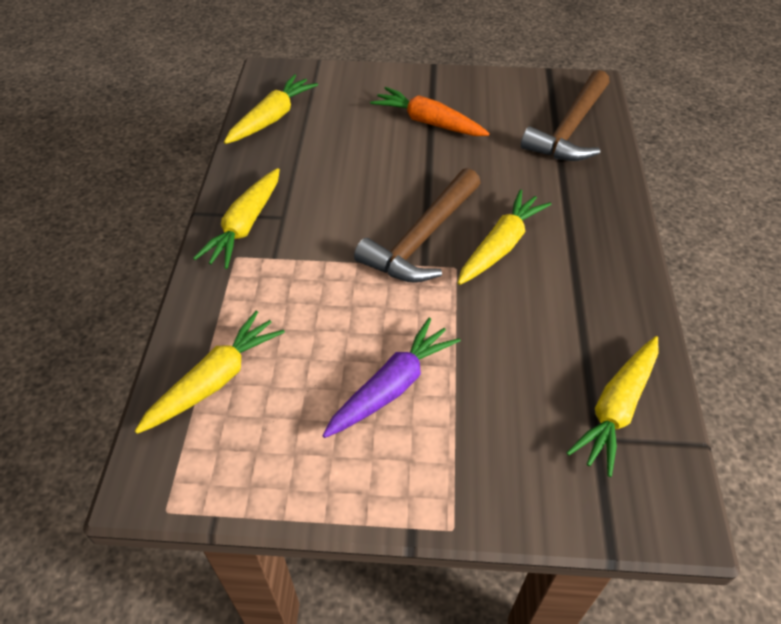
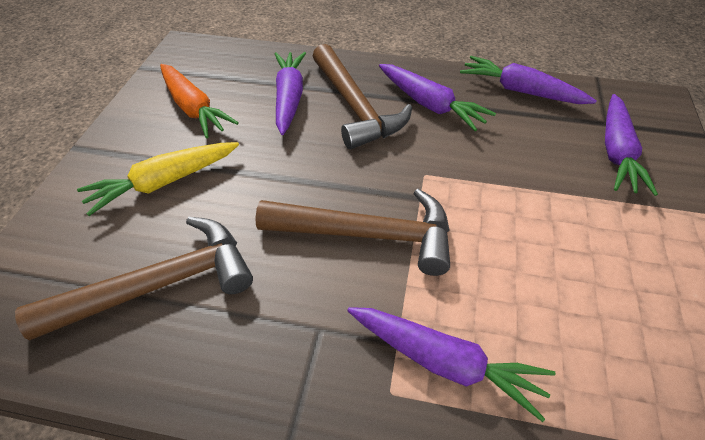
brown hammer: 2 -> 3
purple carrot: 1 -> 5
yellow carrot: 5 -> 1

